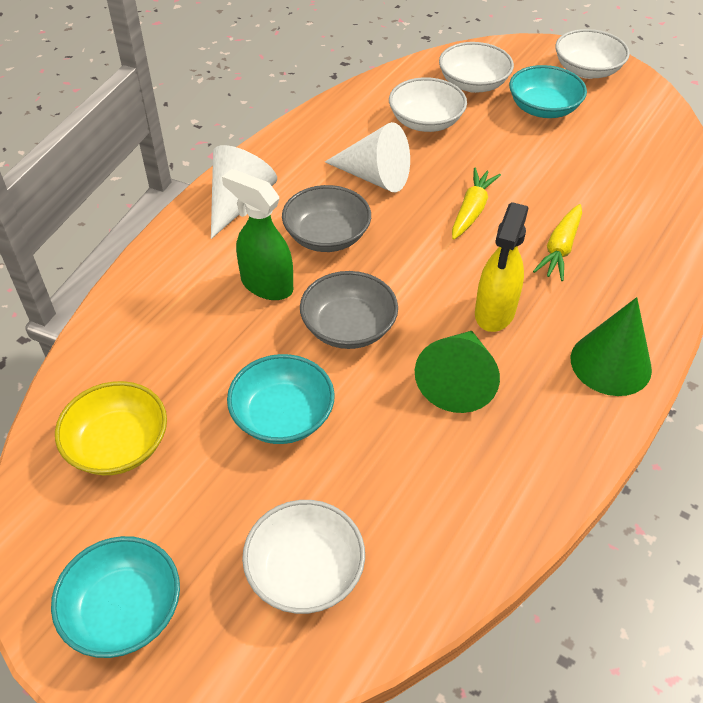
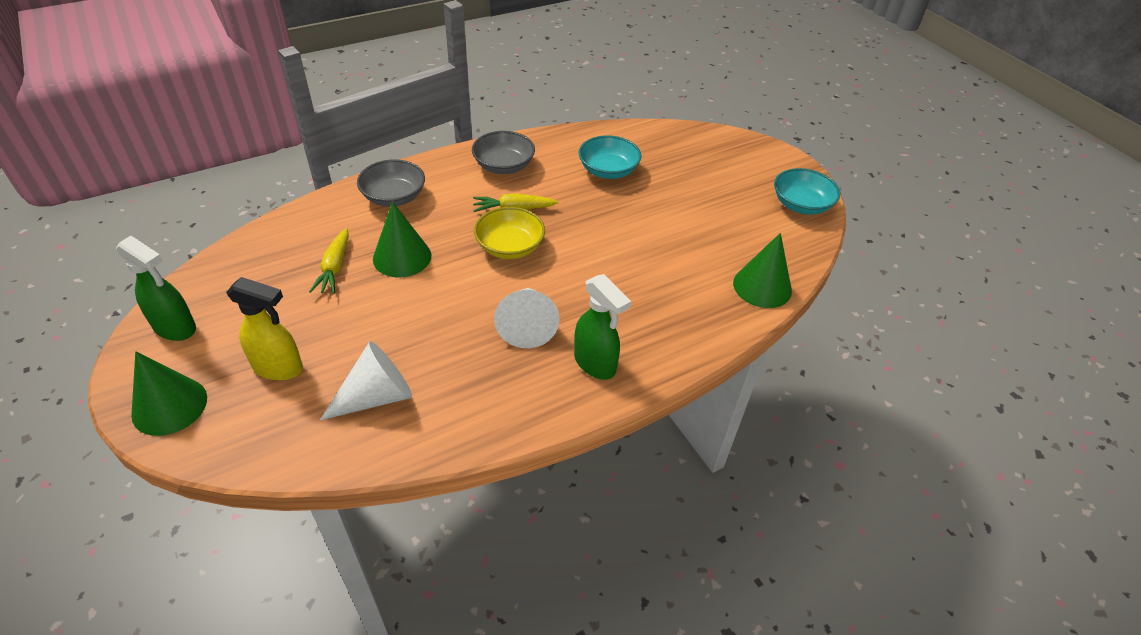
green cone: 2 -> 3
green spray bottle: 1 -> 2
turquoise bowl: 3 -> 2
white bowl: 4 -> 0

